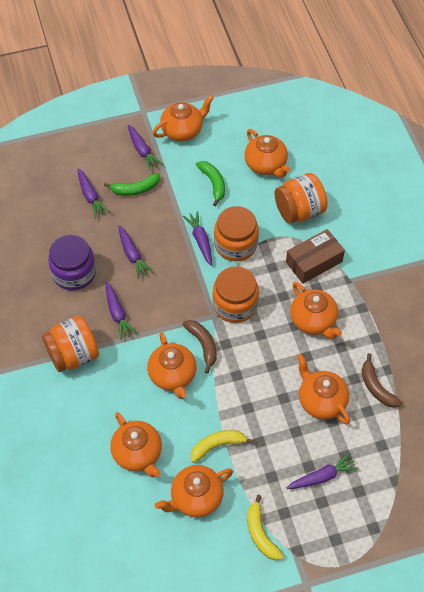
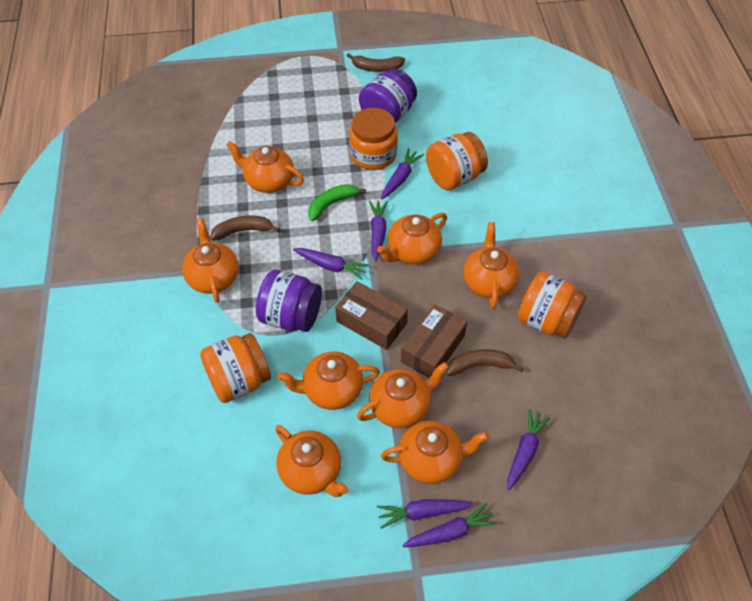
brown banana: 2 -> 3
brown box: 1 -> 2
green banana: 2 -> 1
orange teapot: 7 -> 8
purple jar: 1 -> 2
yellow banana: 2 -> 0

